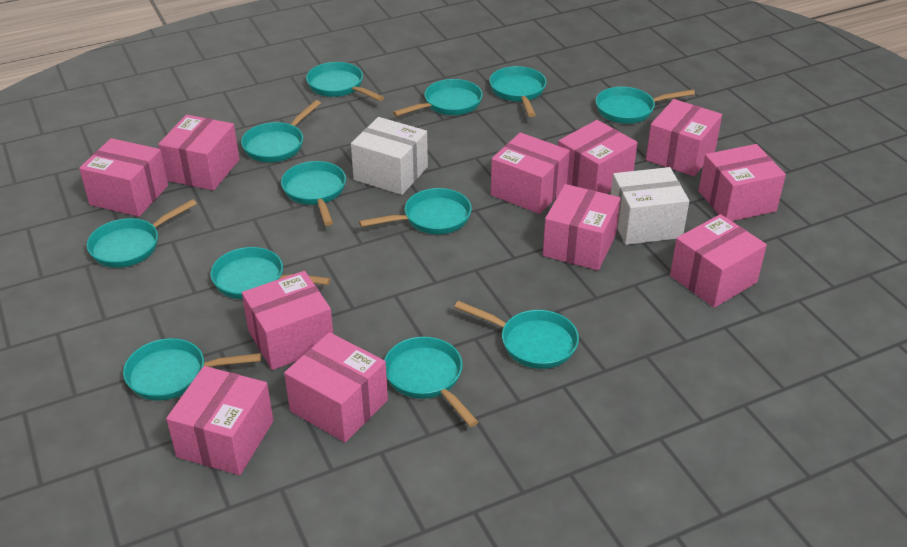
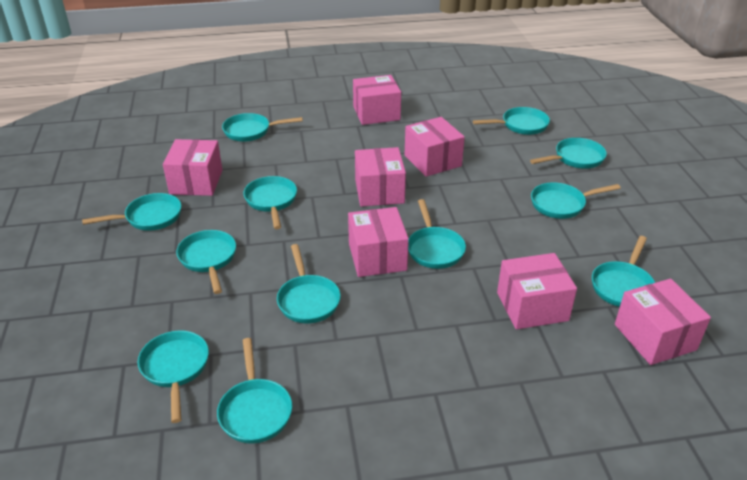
pink box: 11 -> 7
white box: 2 -> 0

